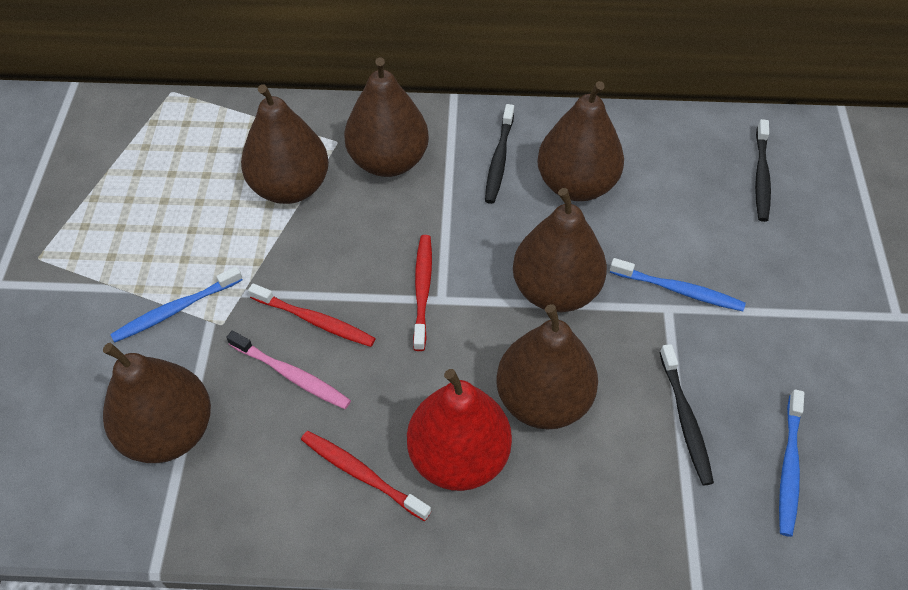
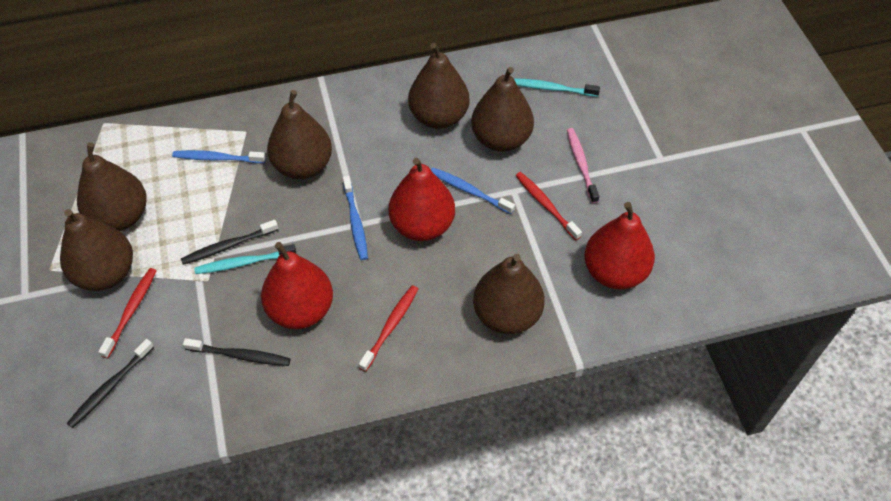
red pear: 1 -> 3
turquoise toothbrush: 0 -> 2

